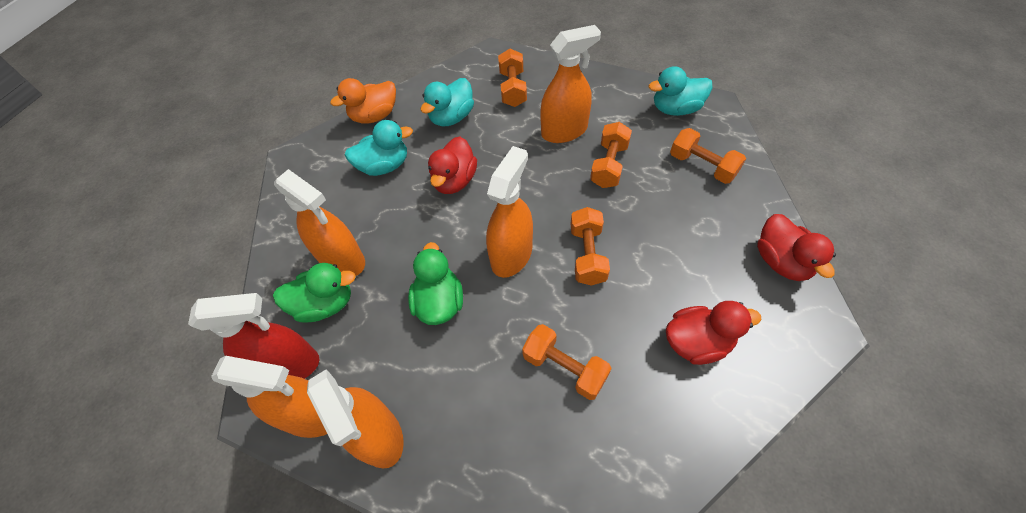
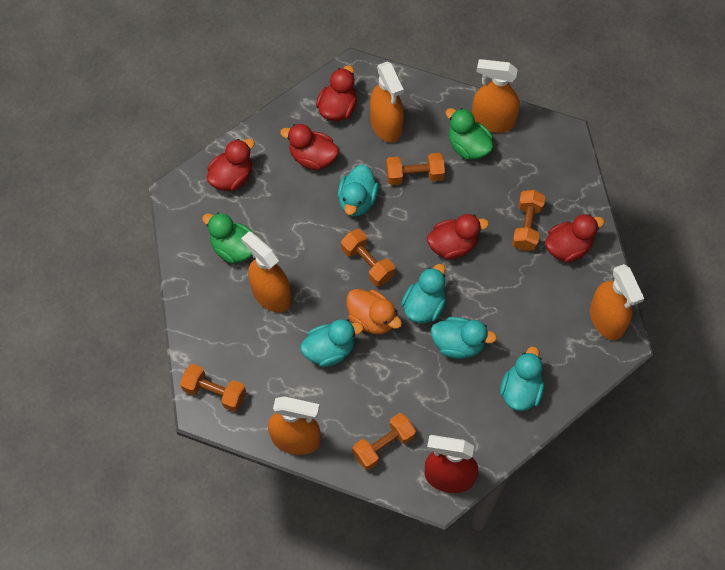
red duck: 3 -> 5
turquoise duck: 3 -> 5

